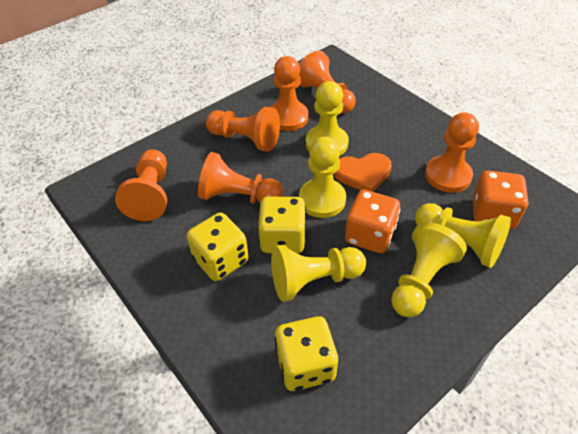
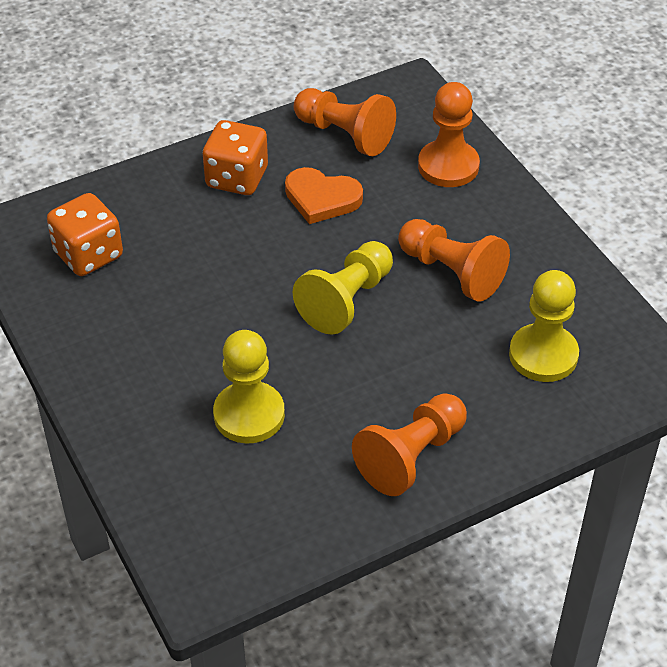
orange pawn: 6 -> 4
yellow dice: 3 -> 0
yellow pawn: 5 -> 3

